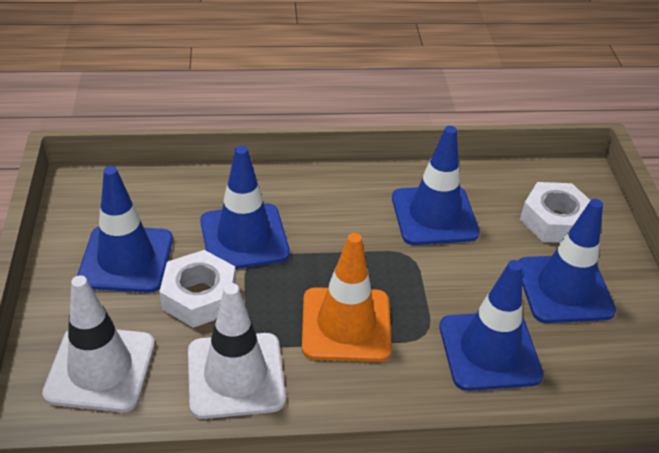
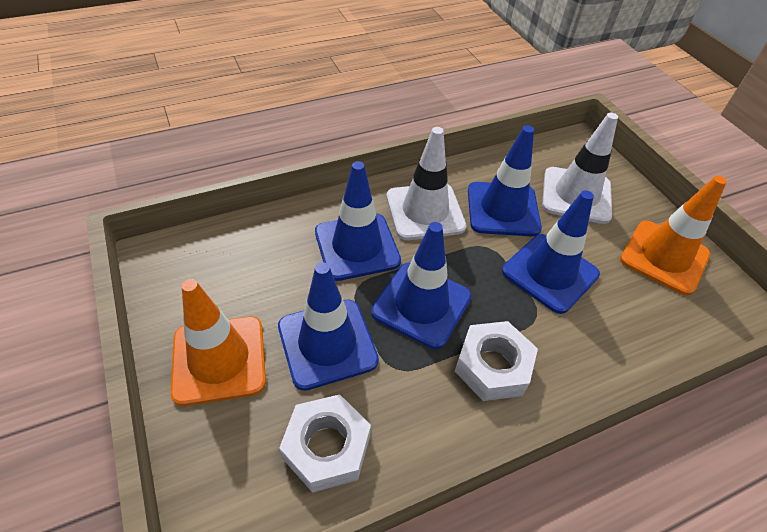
orange traffic cone: 1 -> 2

